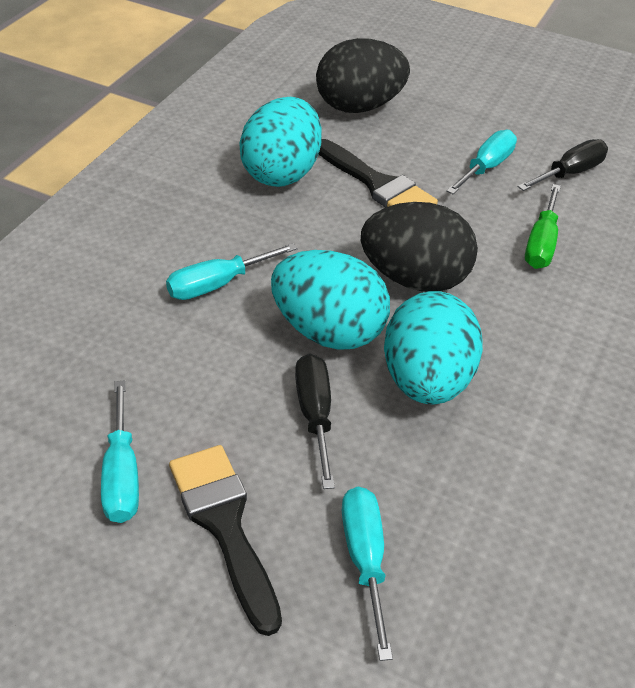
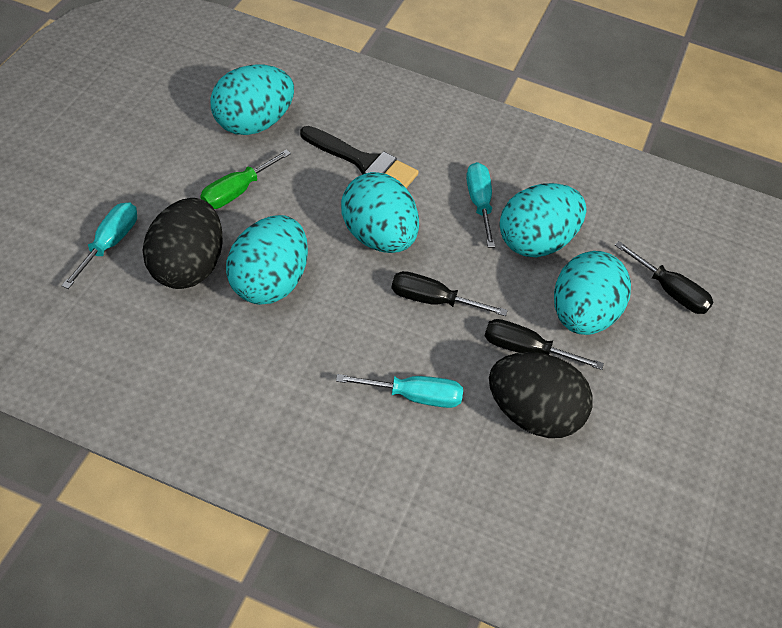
black brush: 2 -> 1
black screwdriver: 2 -> 3
turquoise egg: 3 -> 5
turquoise screwdriver: 4 -> 3

